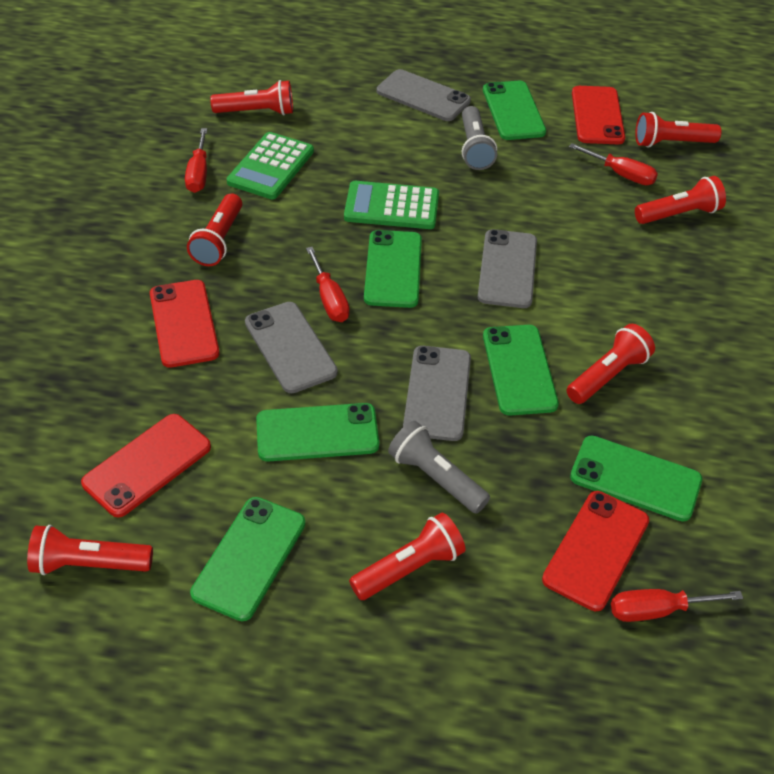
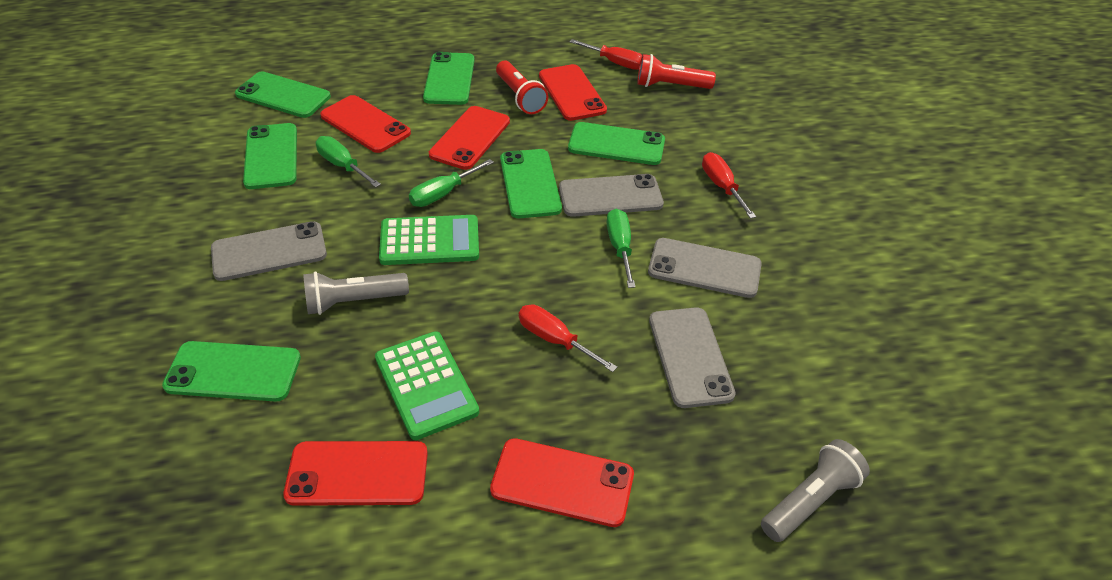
green screwdriver: 0 -> 3
red flashlight: 7 -> 2
red phone: 4 -> 5
red screwdriver: 4 -> 3

